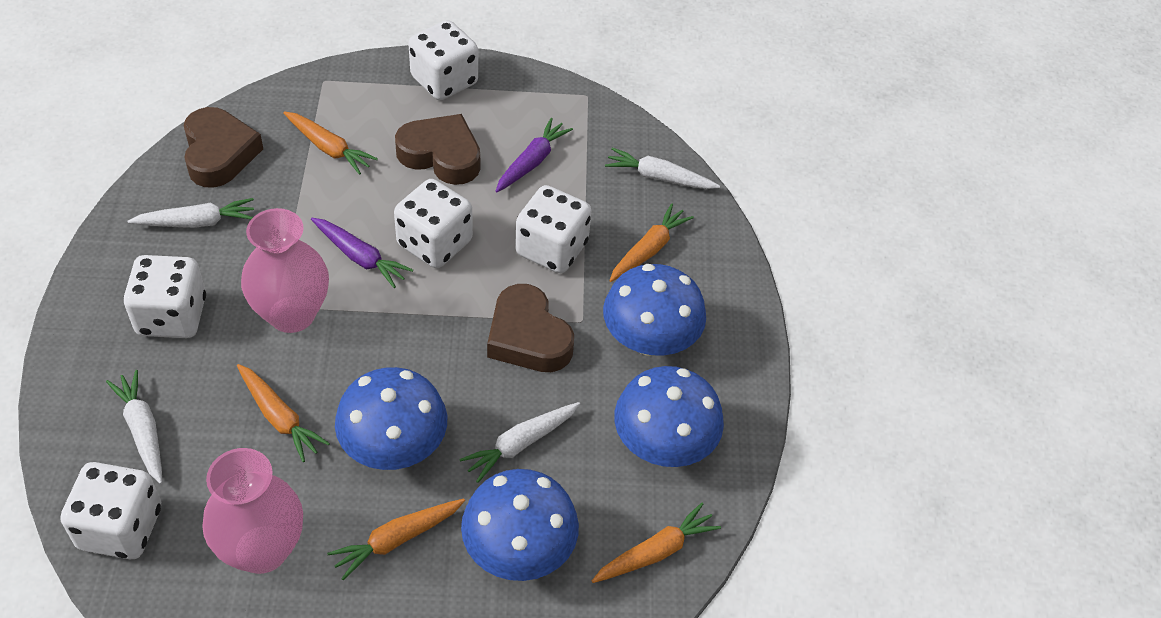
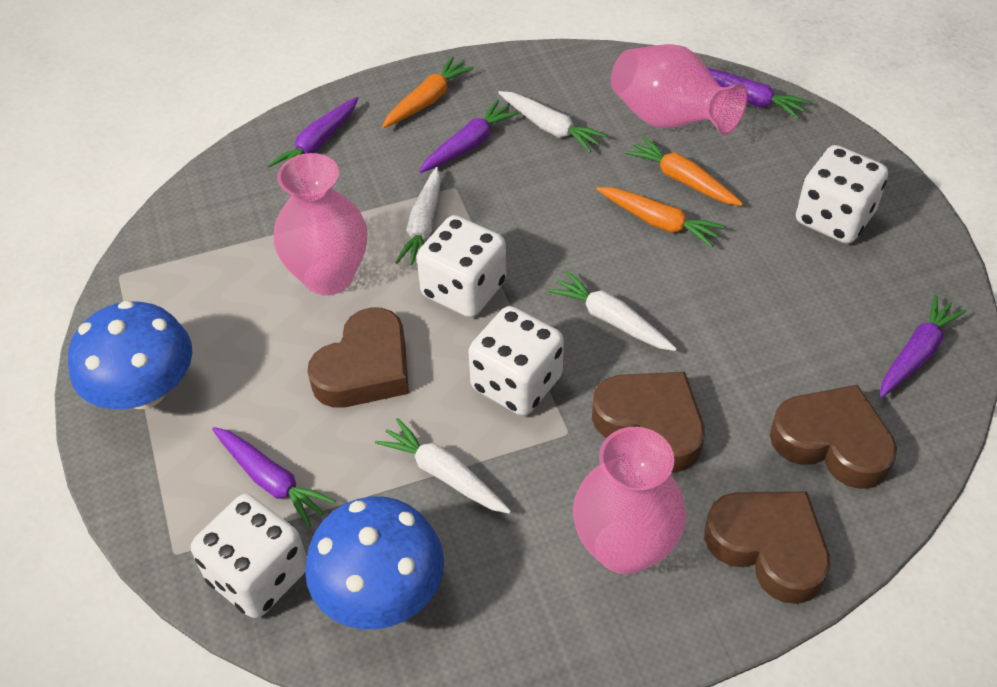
blue mushroom: 4 -> 2
brown heart: 3 -> 4
orange carrot: 5 -> 3
pink vase: 2 -> 3
purple carrot: 2 -> 5
white dice: 5 -> 4

